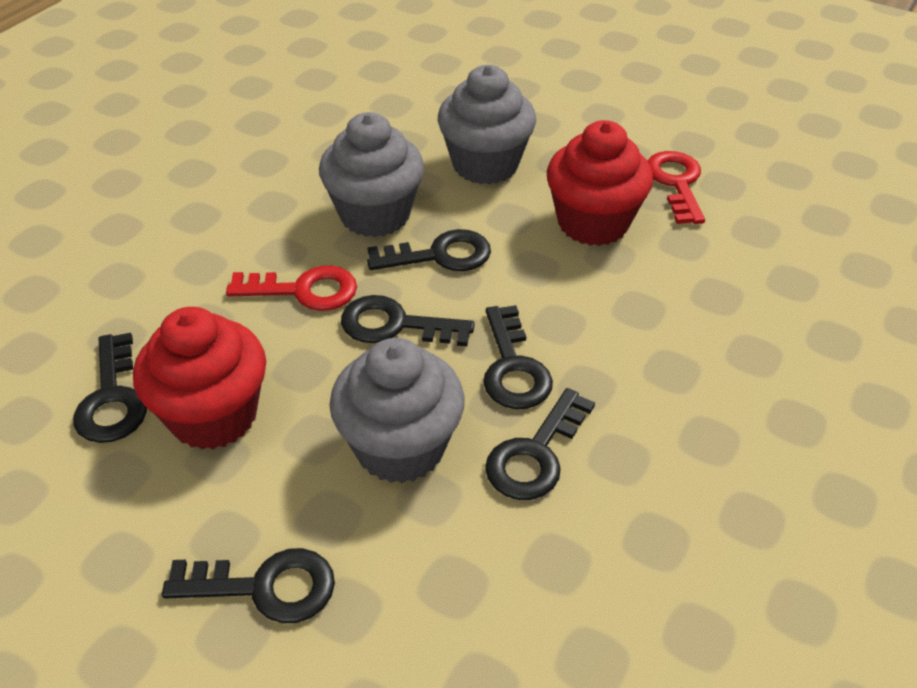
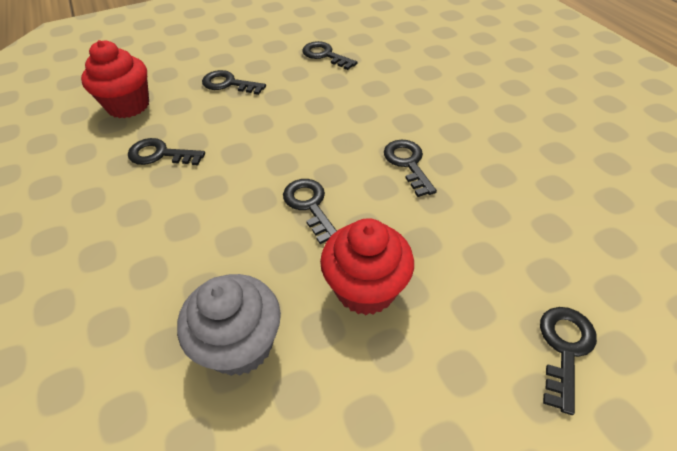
grey cupcake: 3 -> 1
red key: 2 -> 0

